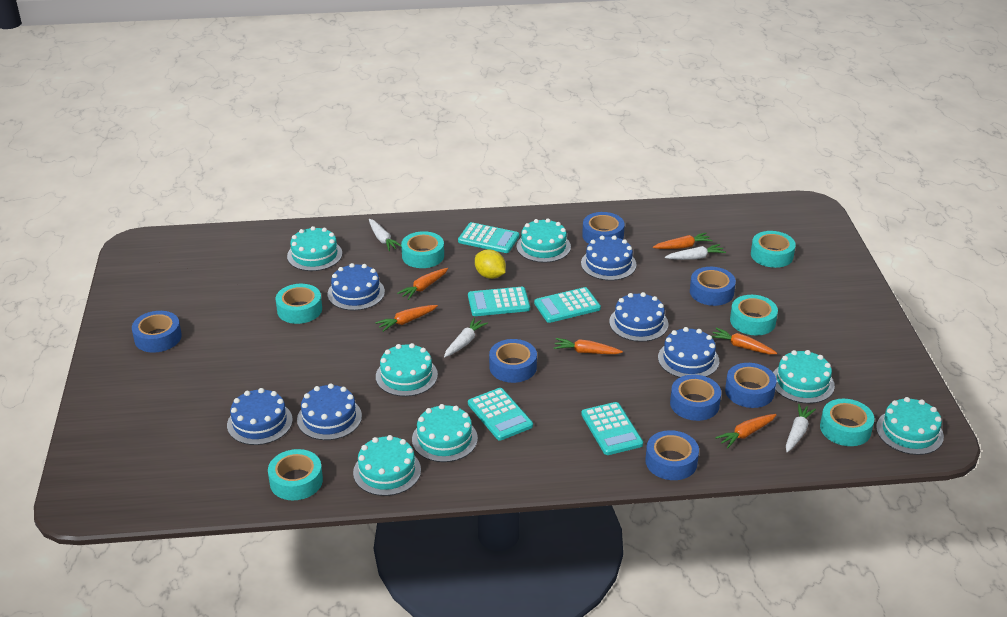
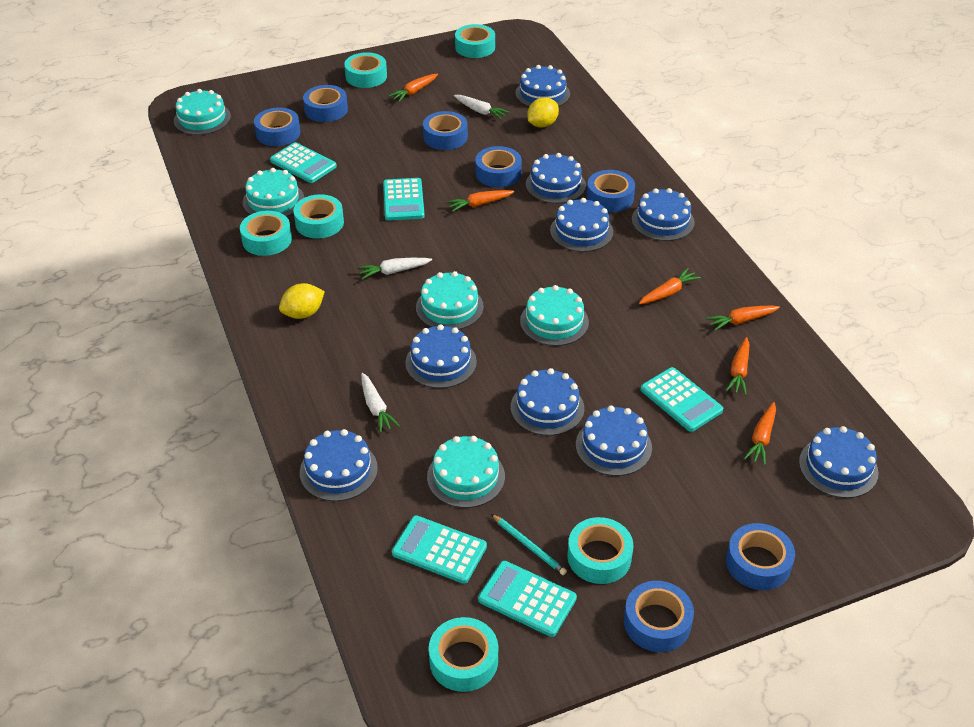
blue cake: 6 -> 9
turquoise cake: 7 -> 5
turquoise pencil: 0 -> 1
white carrot: 4 -> 3
yellow lemon: 1 -> 2

